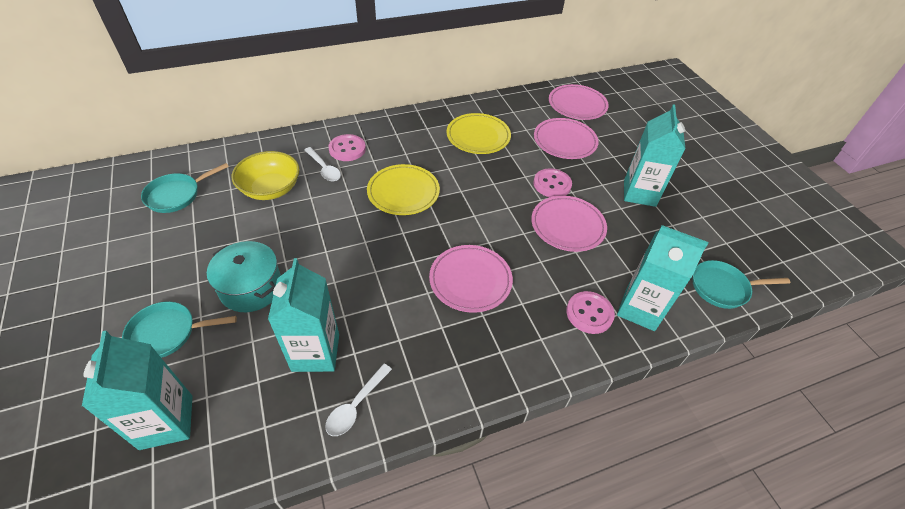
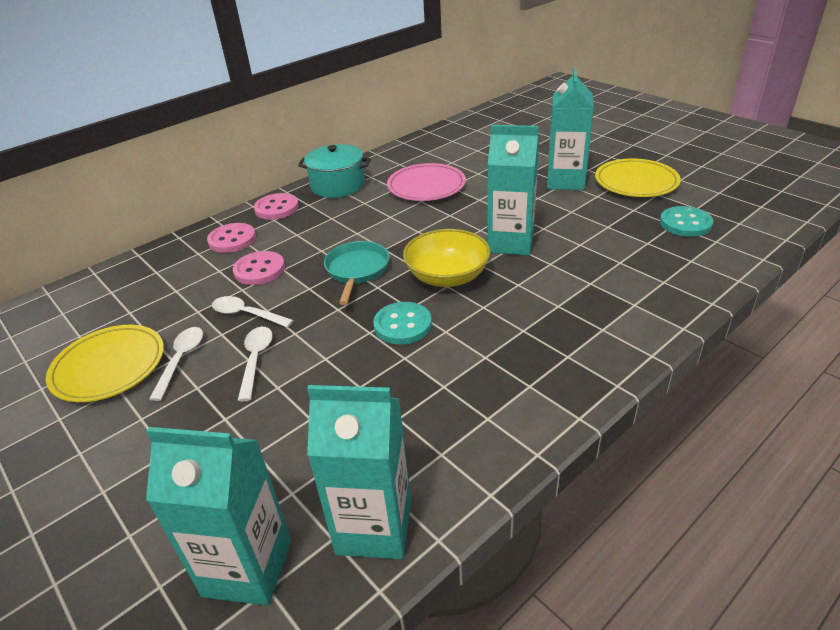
pink plate: 4 -> 1
turquoise button: 0 -> 2
turquoise pan: 3 -> 1
white spoon: 2 -> 3

